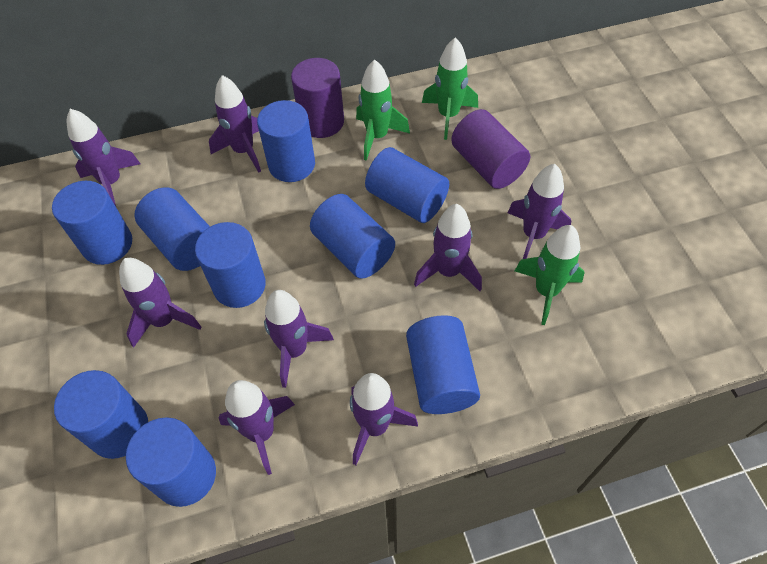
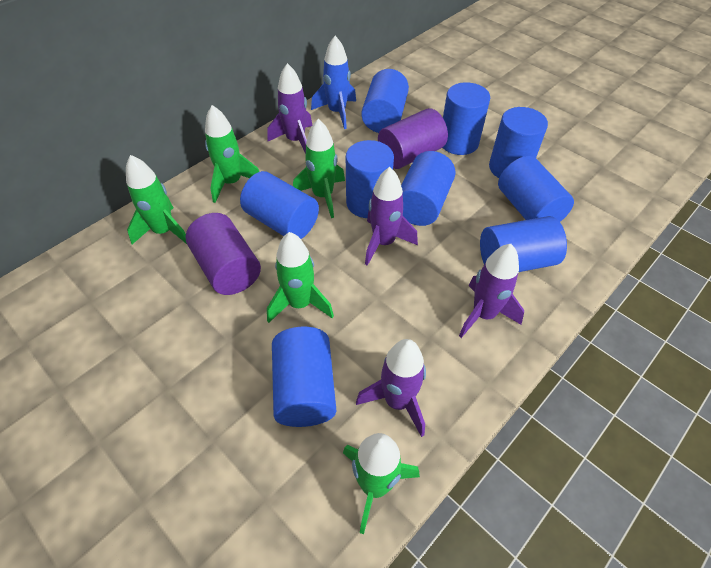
blue rocket: 0 -> 1
green rocket: 3 -> 5
purple rocket: 8 -> 4

